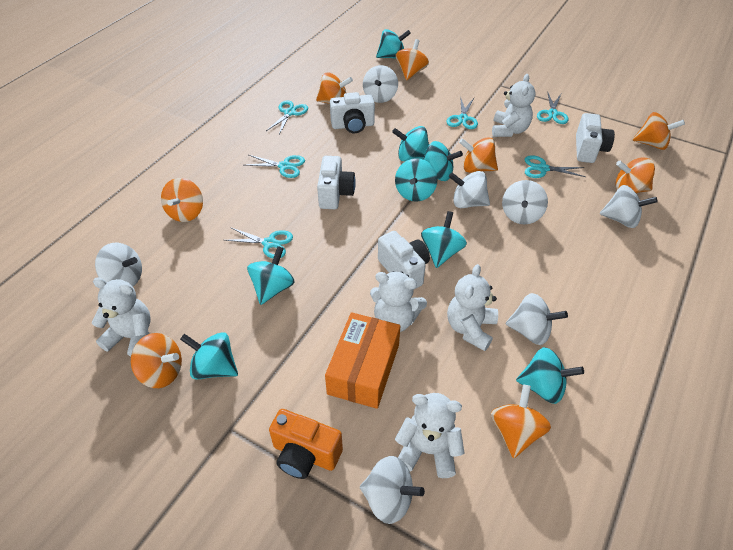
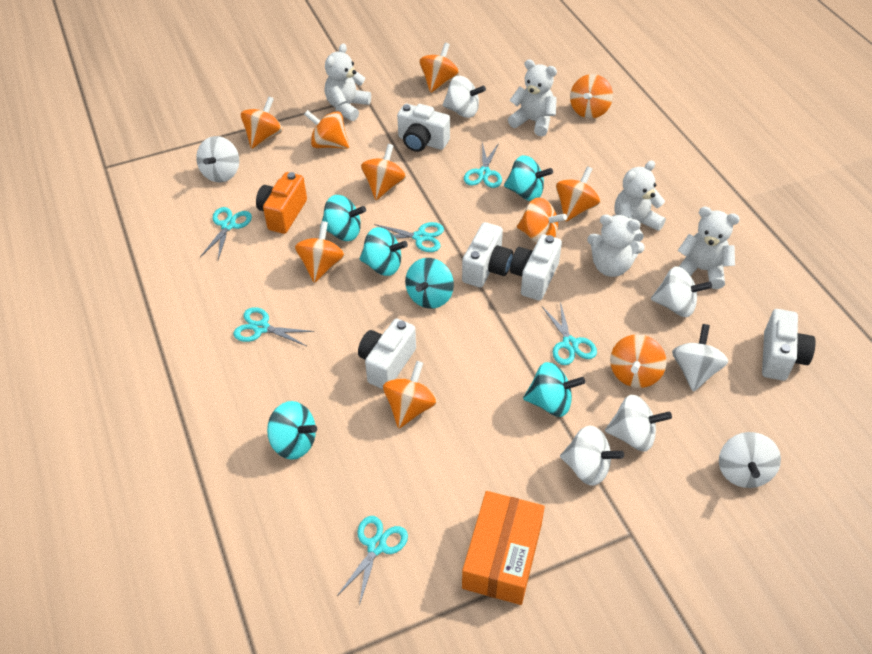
orange spinning top: 8 -> 10
turquoise spinning top: 8 -> 6
white camera: 4 -> 5

